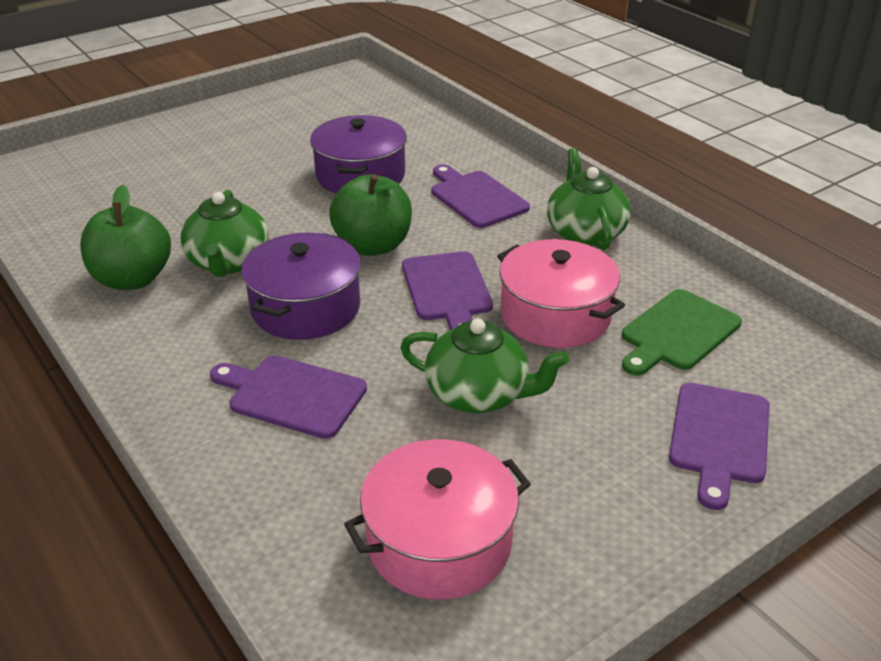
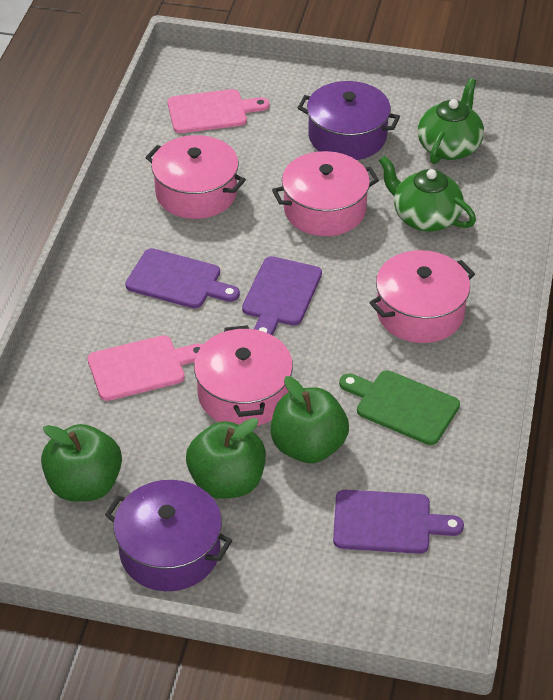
green apple: 2 -> 3
green teapot: 3 -> 2
pink cutting board: 0 -> 2
pink pot: 2 -> 4
purple cutting board: 4 -> 3

